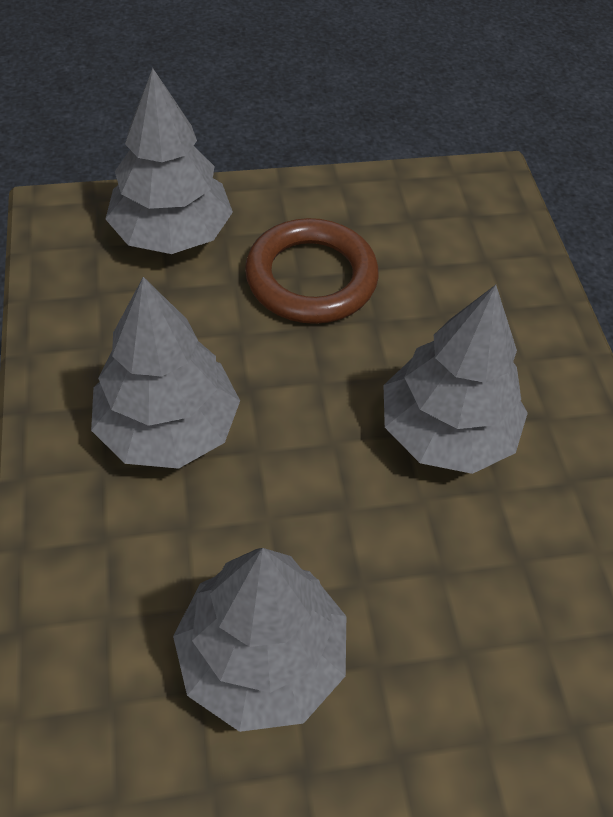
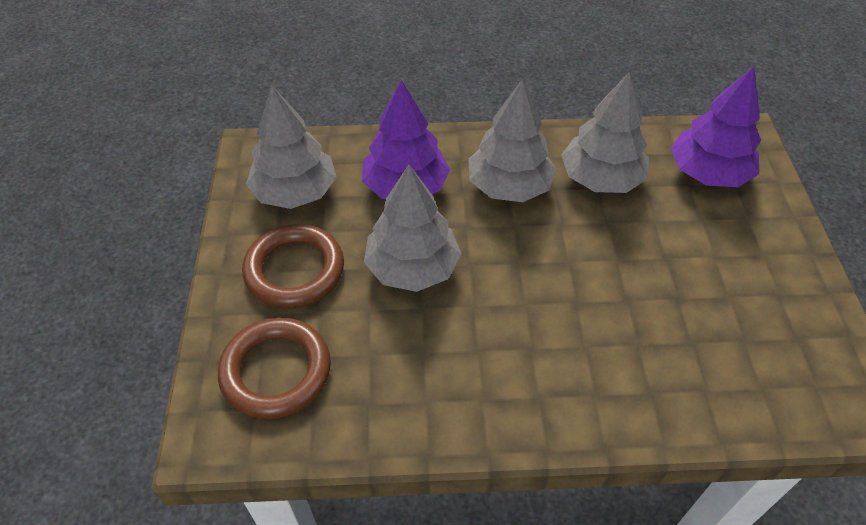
brown ring: 1 -> 2
purple tree: 0 -> 2

